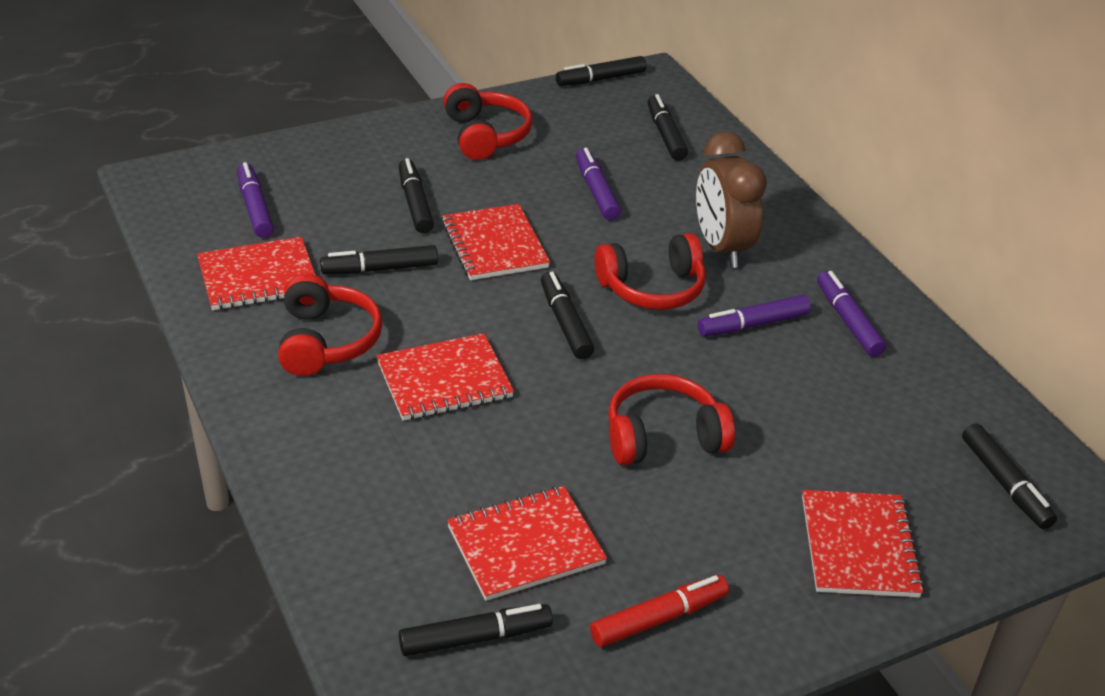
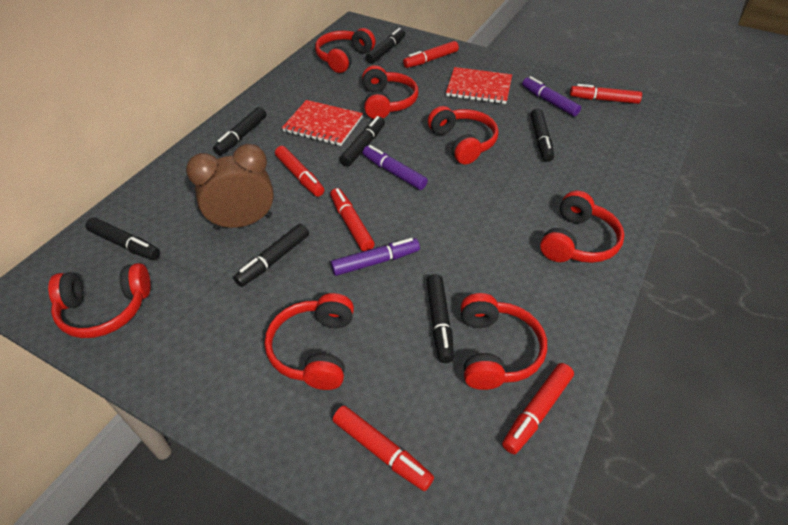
purple marker: 4 -> 3
red headphones: 4 -> 7
red marker: 1 -> 6
red notebook: 5 -> 2

